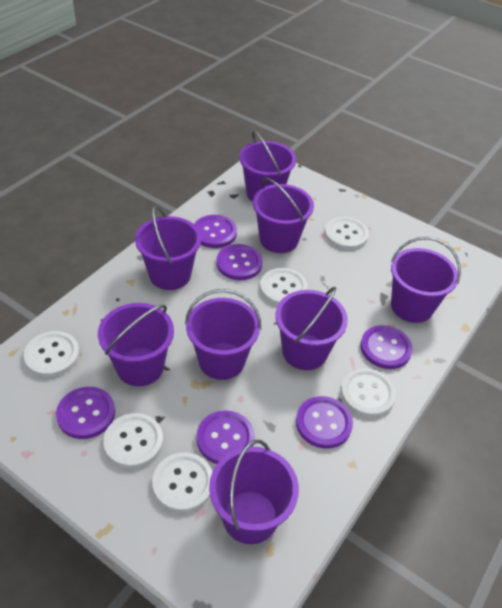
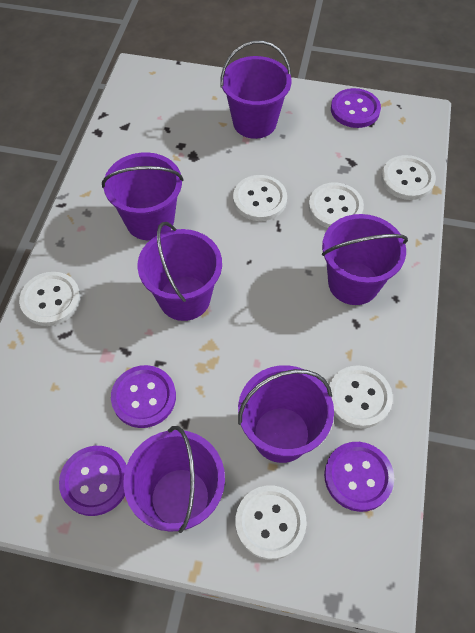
purple bucket: 8 -> 6
purple button: 6 -> 4

